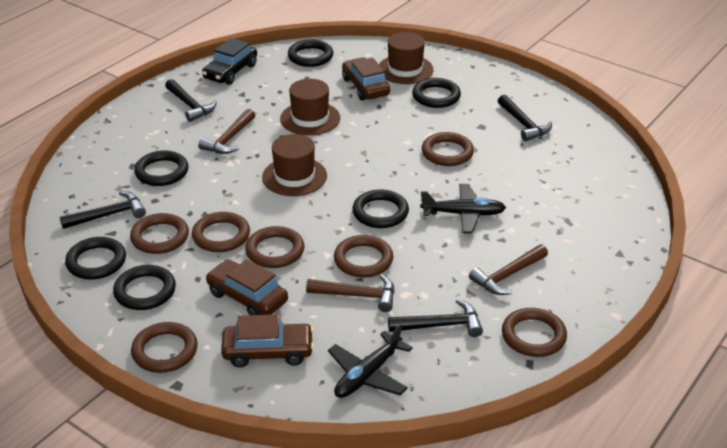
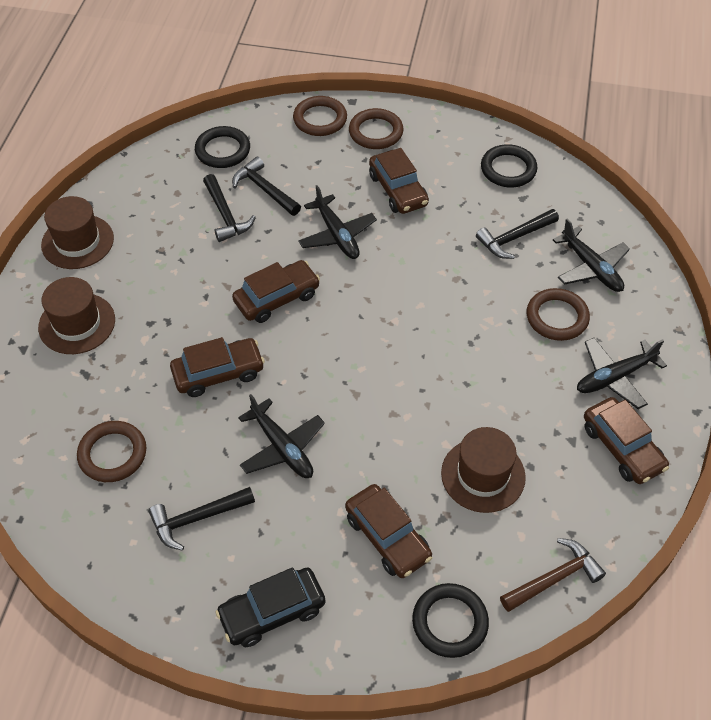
black plane: 2 -> 4
black ring: 6 -> 3
brown car: 3 -> 5
brown hammer: 3 -> 1
brown ring: 7 -> 4

